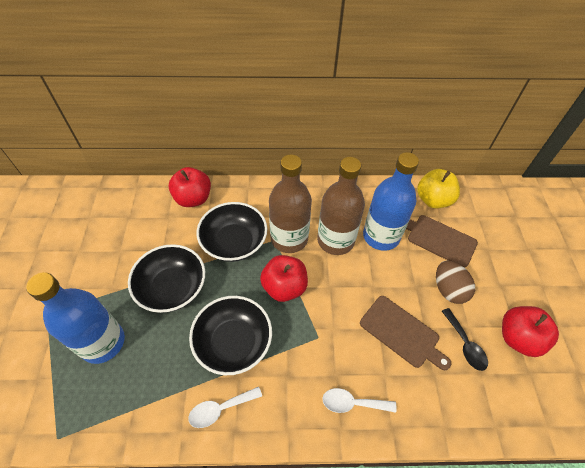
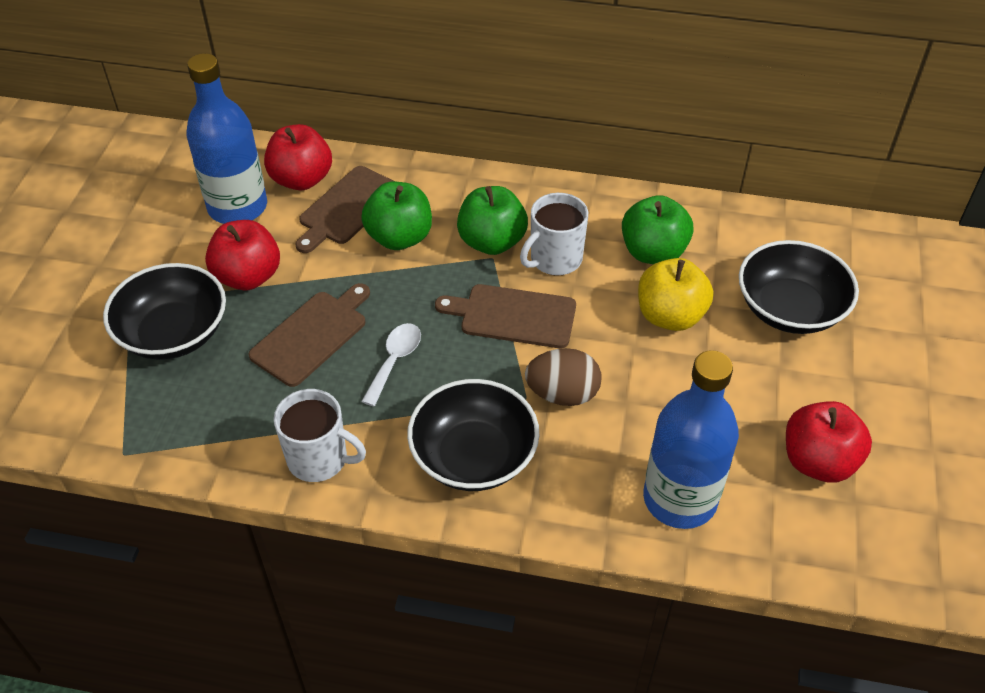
black spoon: 1 -> 0
brown bottle: 2 -> 0
brown cutting board: 2 -> 3
green apple: 0 -> 3
white mug: 0 -> 2
white spoon: 2 -> 1

